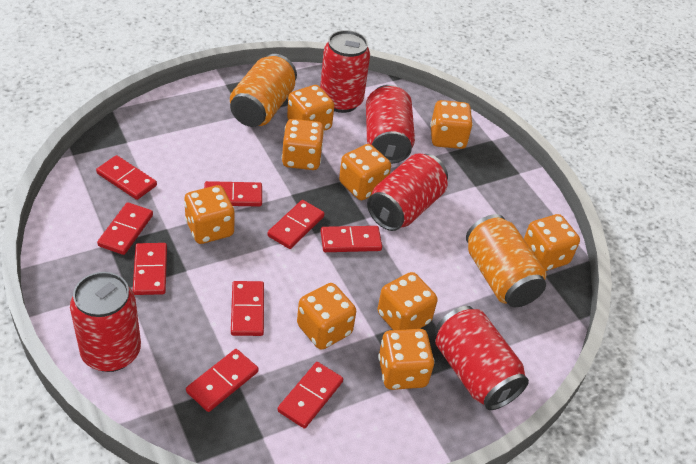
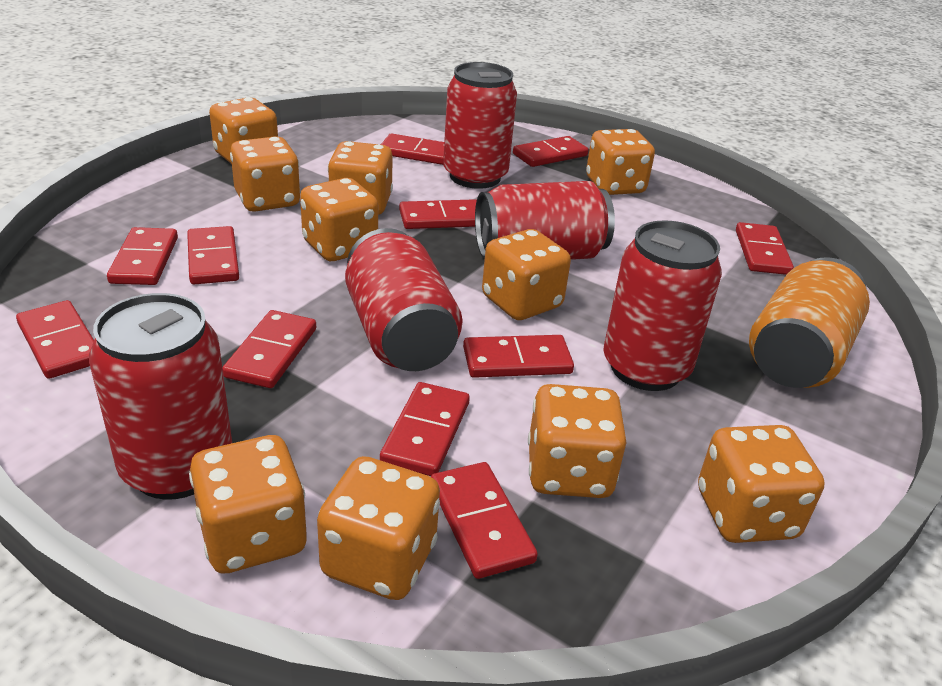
orange can: 2 -> 1
orange dice: 9 -> 10
red domino: 9 -> 11

